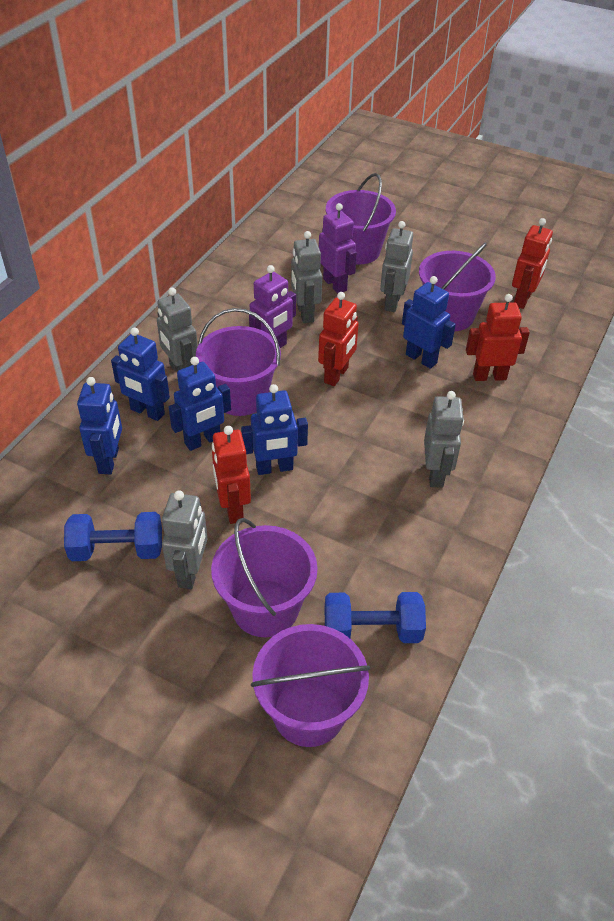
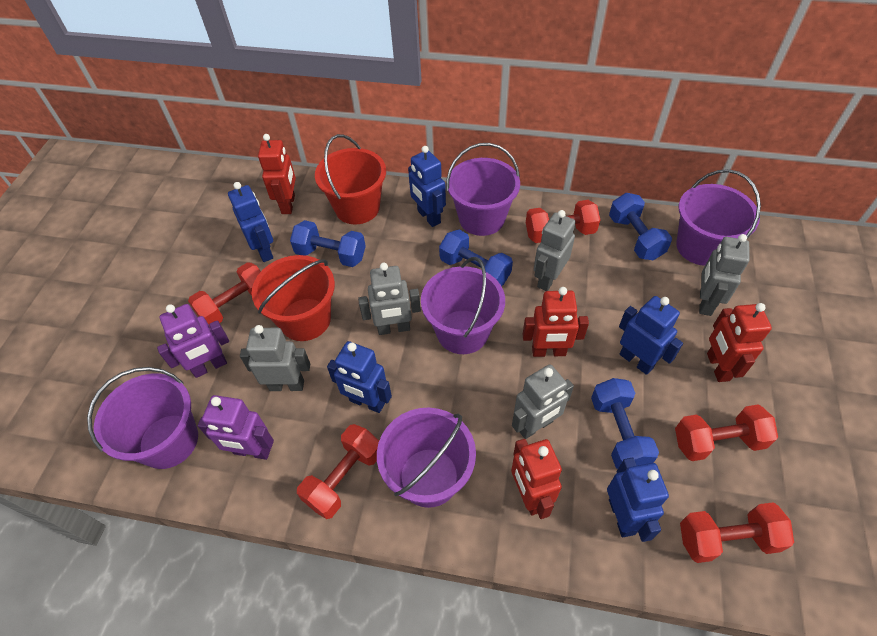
blue dumbbell: 2 -> 4
red bucket: 0 -> 2
red dumbbell: 0 -> 5

